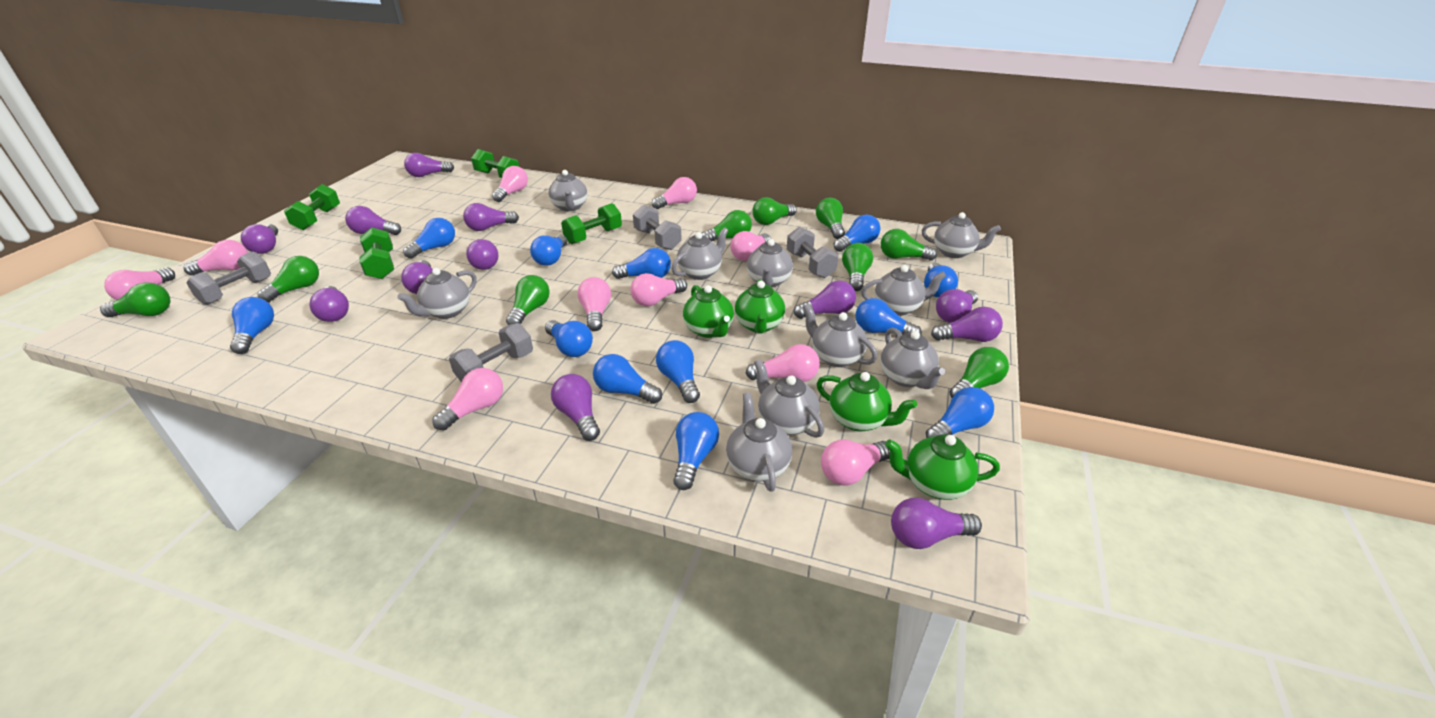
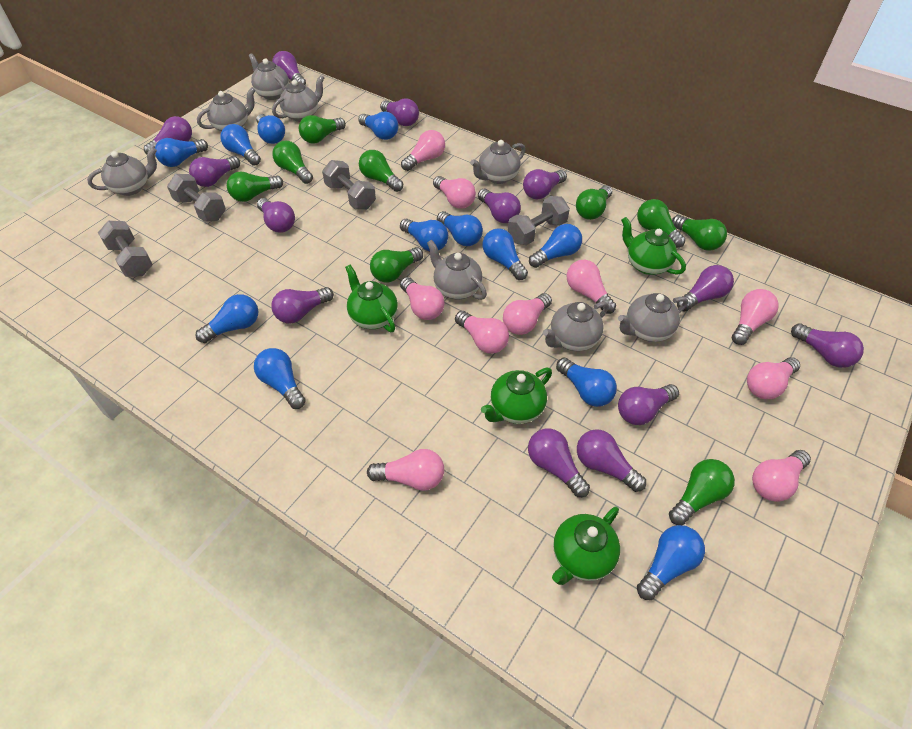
green dumbbell: 4 -> 0
grey teapot: 10 -> 8
purple light bulb: 12 -> 13

